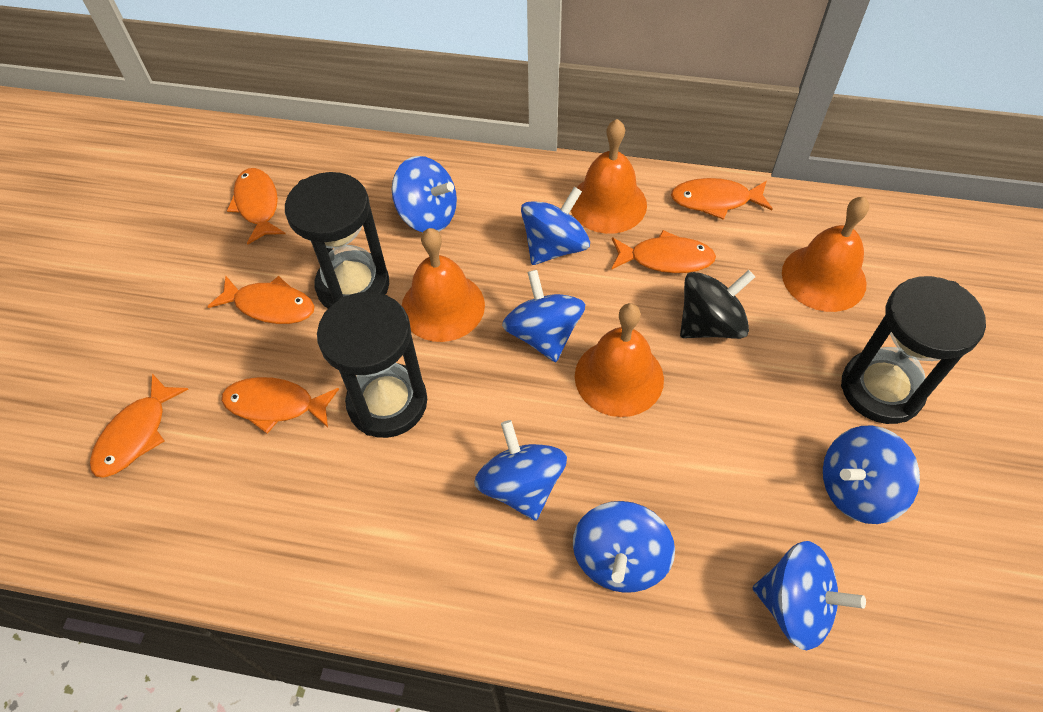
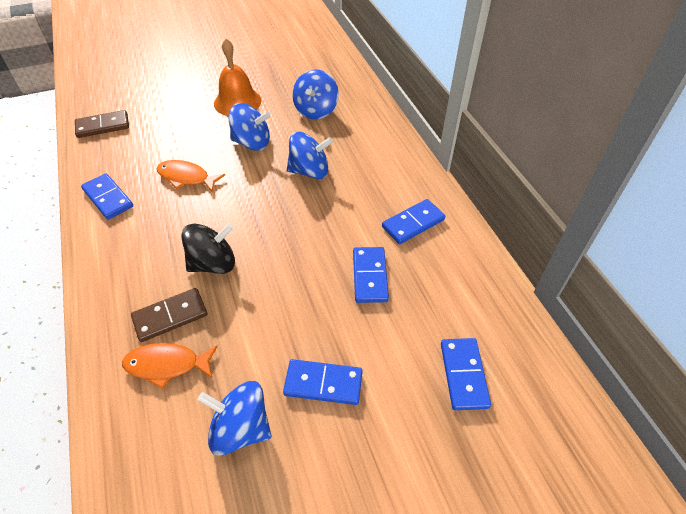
black hourglass: 3 -> 0
blue domino: 0 -> 5
blue spinning top: 7 -> 4
brown domino: 0 -> 2
orange bell: 4 -> 1
orange fish: 6 -> 2

